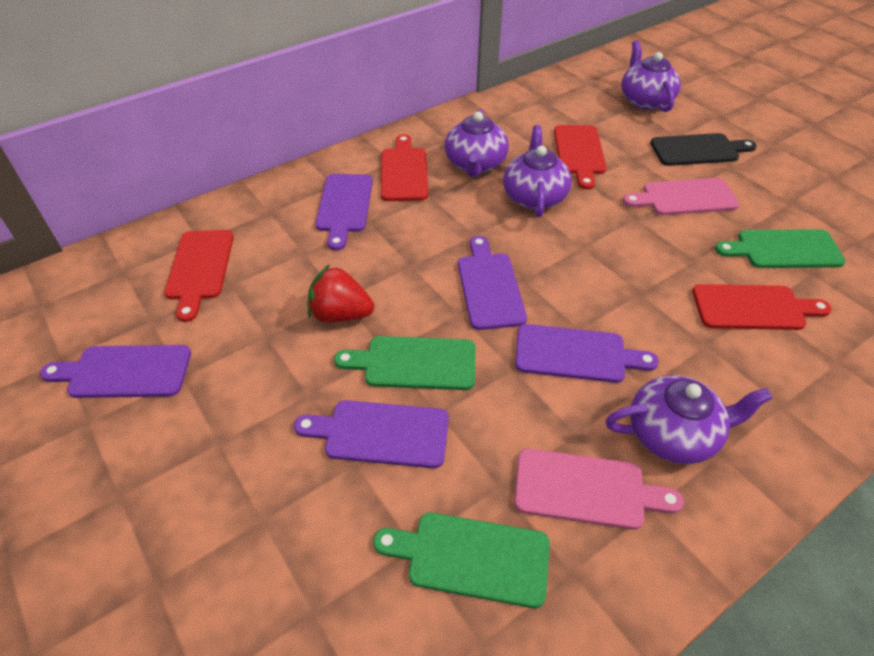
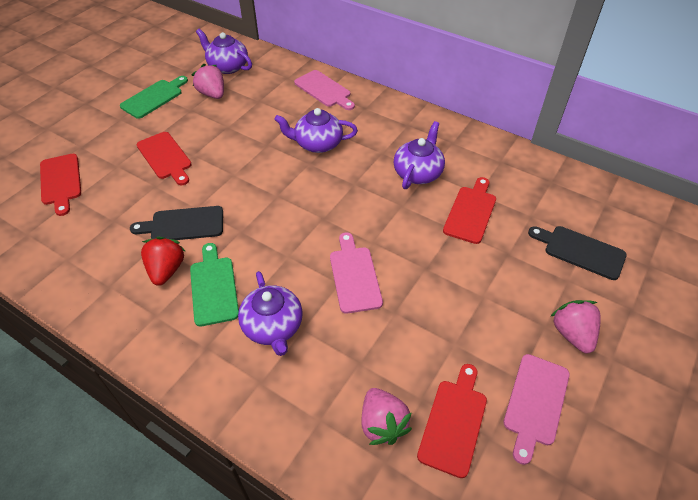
black cutting board: 1 -> 2
green cutting board: 3 -> 2
pink cutting board: 2 -> 3
pink strawberry: 0 -> 3
purple cutting board: 5 -> 0

